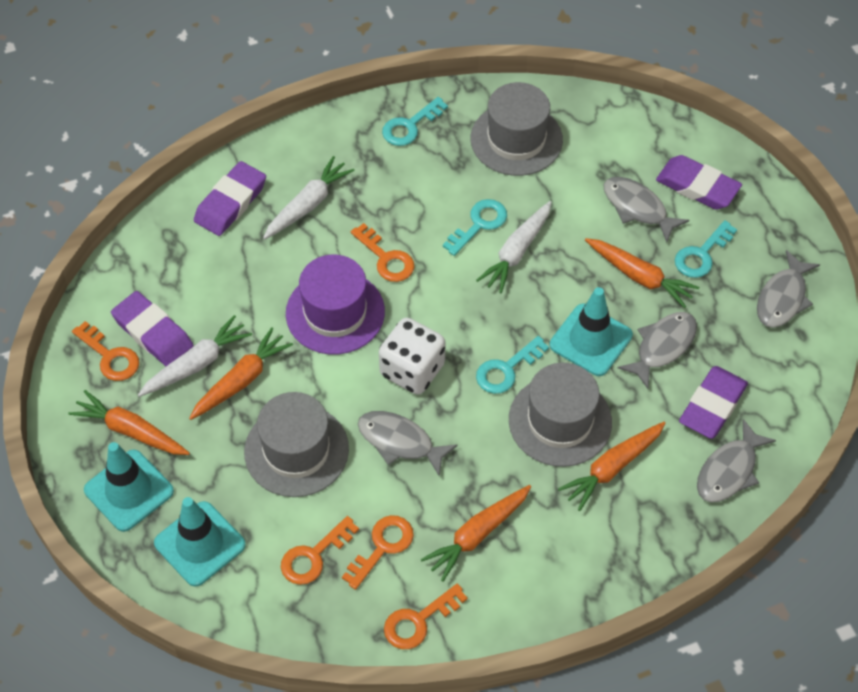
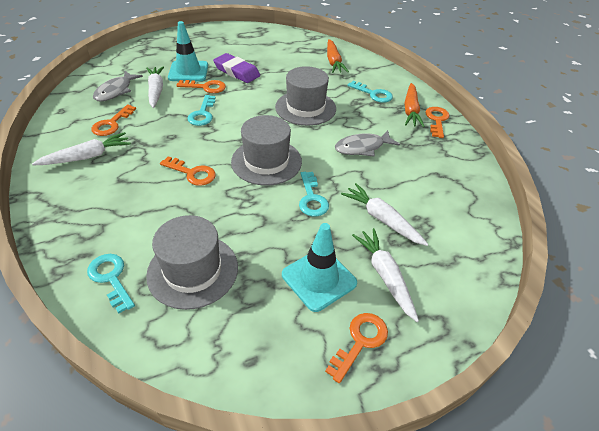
grey fish: 5 -> 2
orange carrot: 5 -> 2
purple eraser: 4 -> 1
purple hat: 1 -> 0
turquoise traffic cone: 3 -> 2
white carrot: 3 -> 4
white dice: 1 -> 0

